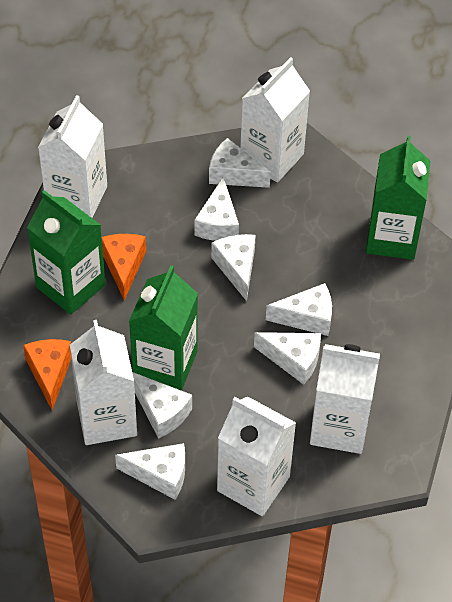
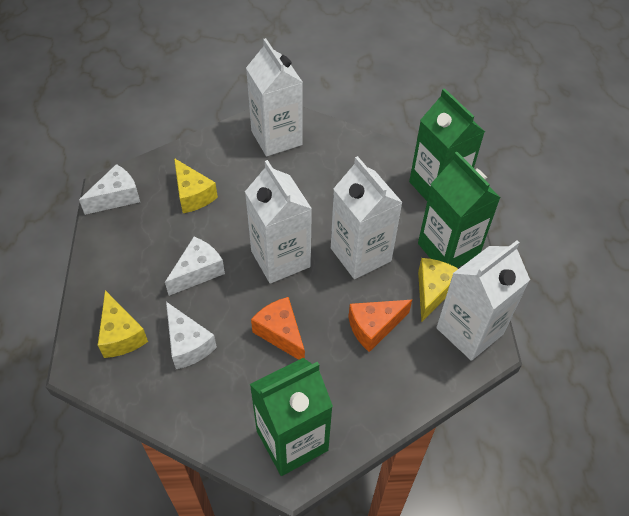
white carton: 5 -> 4
white cheese: 7 -> 3
yellow cheese: 0 -> 3

